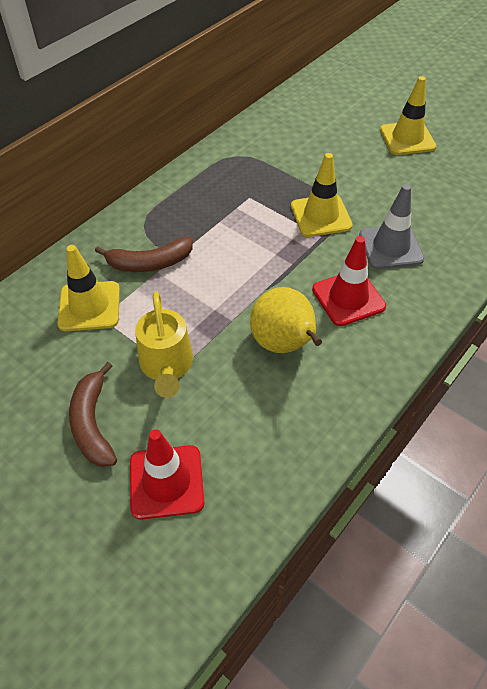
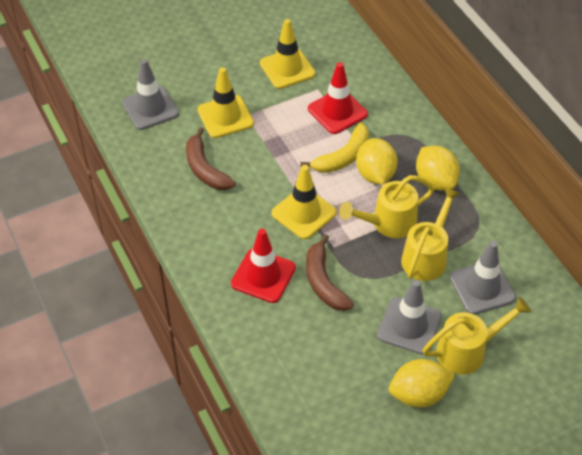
grey traffic cone: 1 -> 3
yellow banana: 0 -> 1
yellow lemon: 0 -> 3
yellow pear: 1 -> 0
yellow watering can: 1 -> 3

